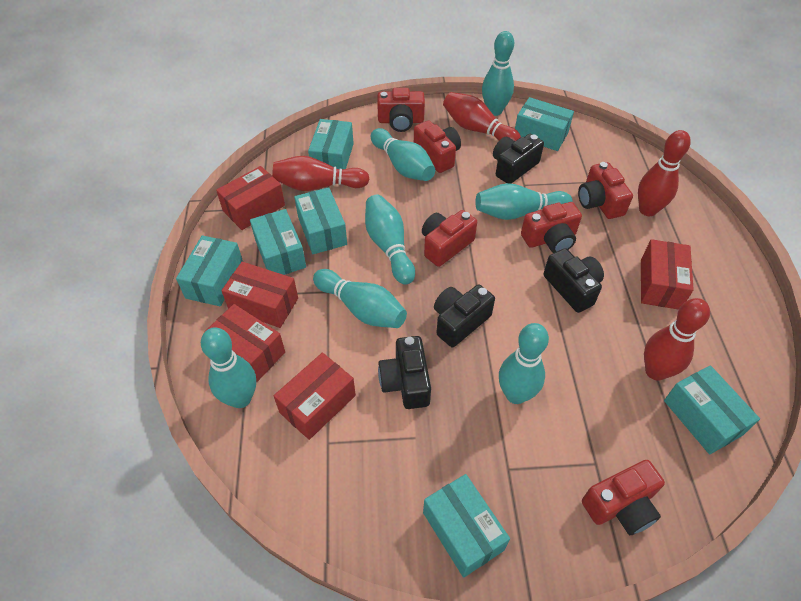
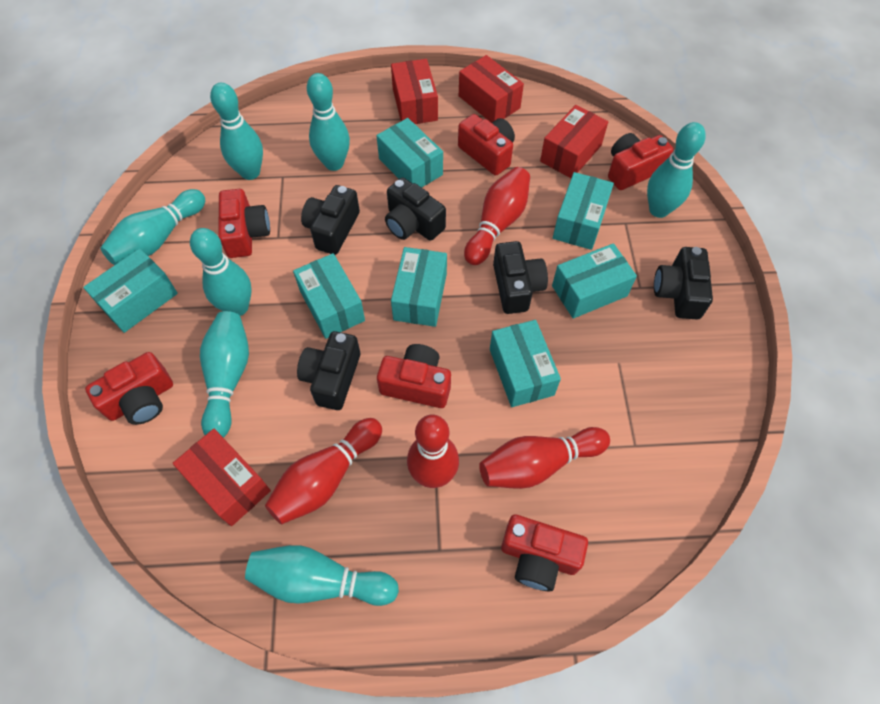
black camera: 4 -> 5
red box: 5 -> 4

